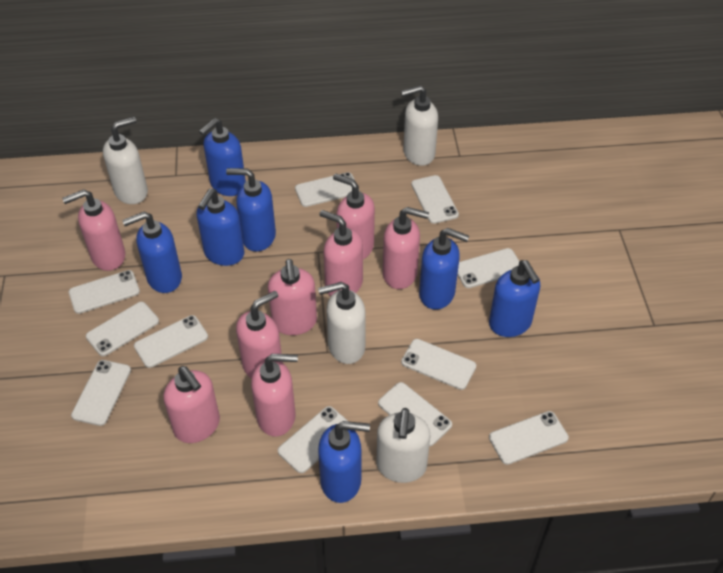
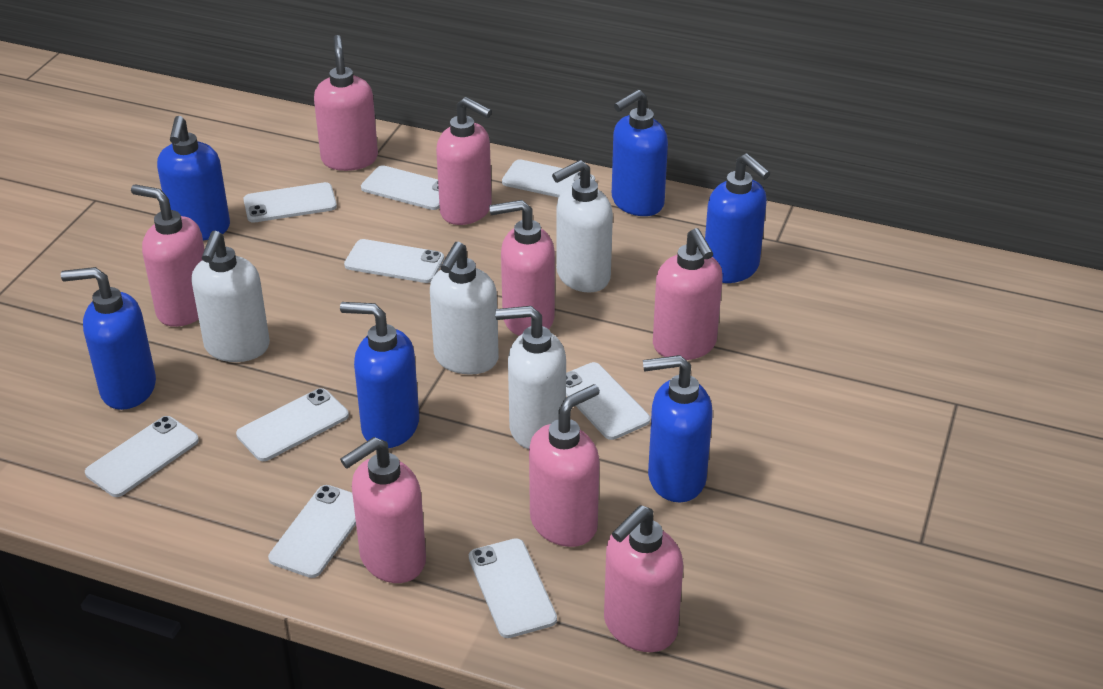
blue soap dispenser: 7 -> 6
white phone: 11 -> 9

